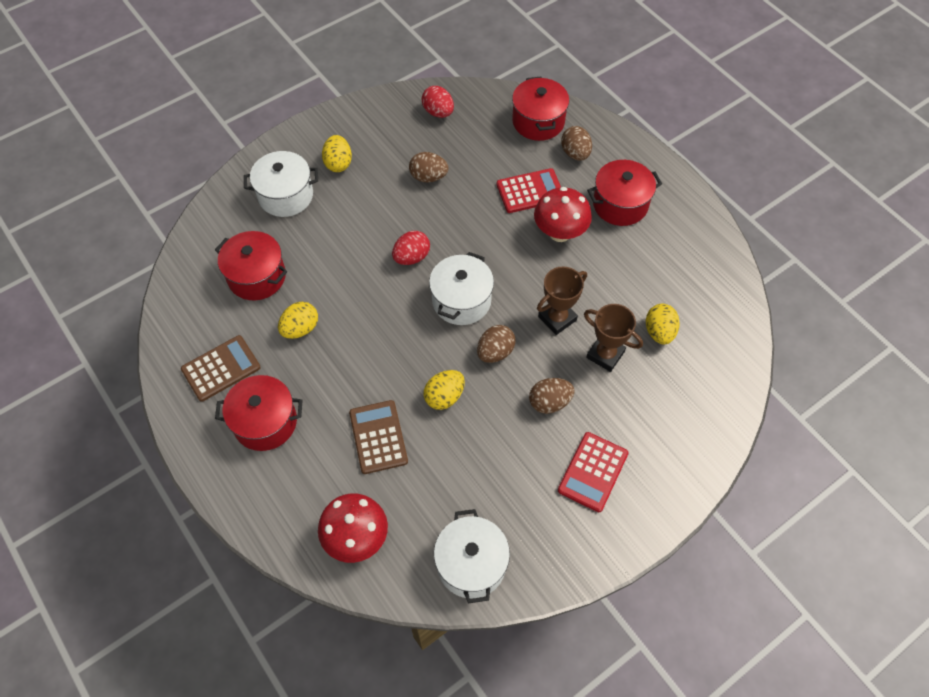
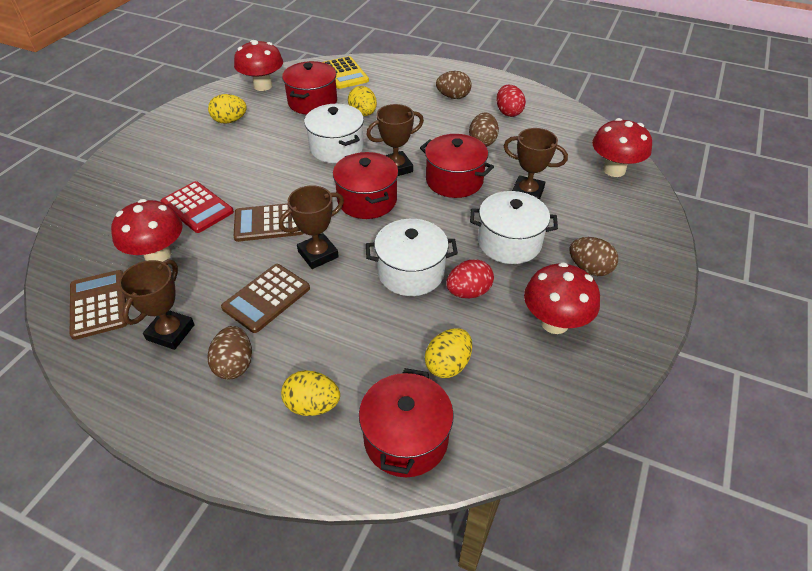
brown calculator: 2 -> 3
brown trophy: 2 -> 4
red calculator: 2 -> 1
red mushroom: 2 -> 4
yellow calculator: 0 -> 1

